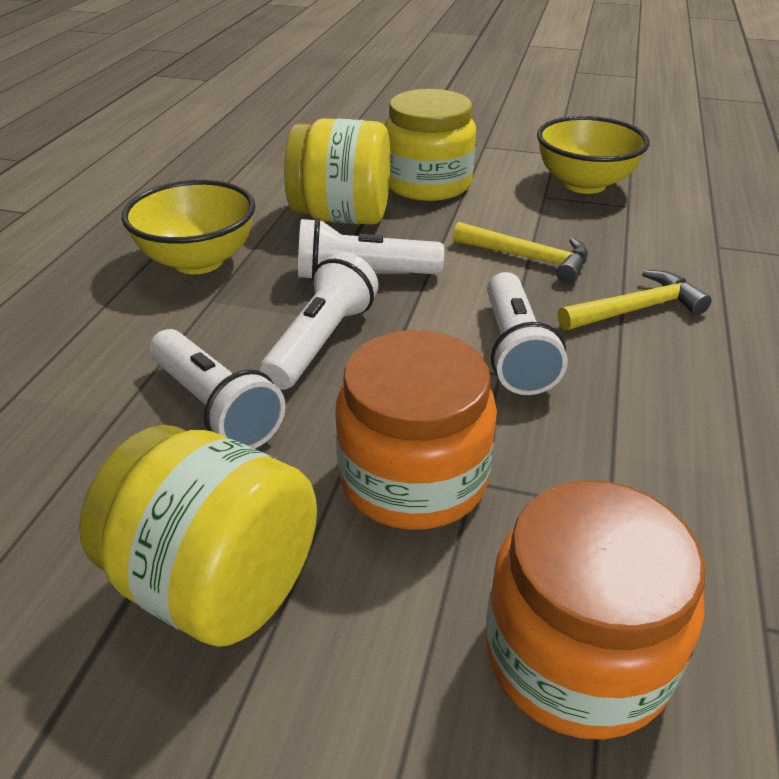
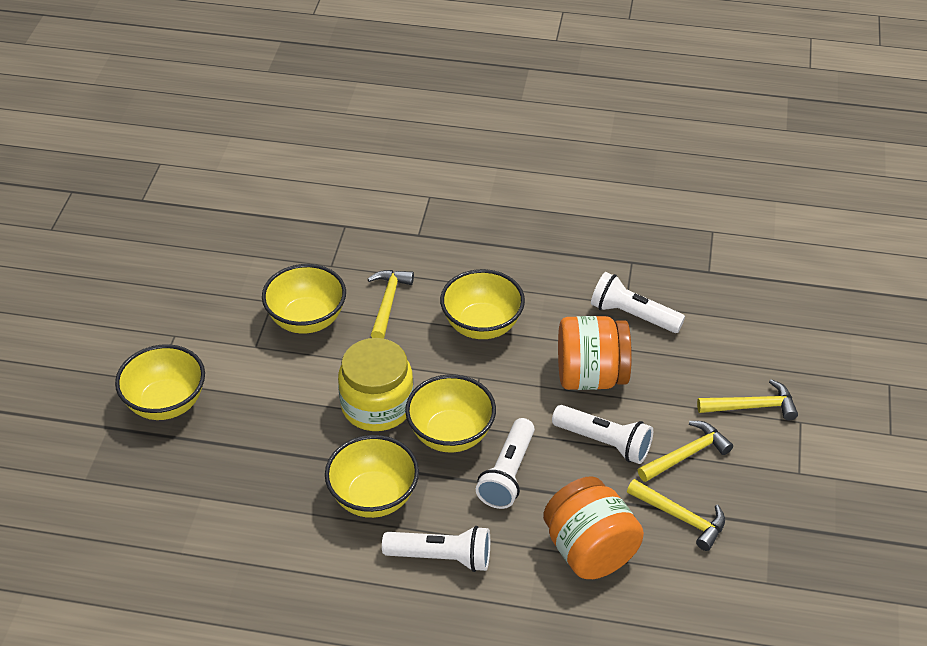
yellow bowl: 2 -> 5
yellow hammer: 2 -> 4
yellow jar: 3 -> 1

